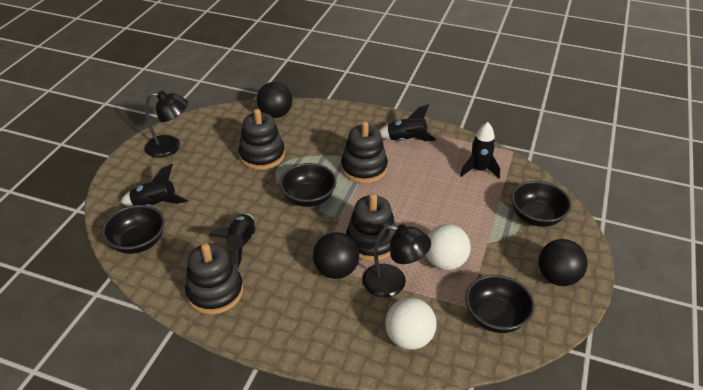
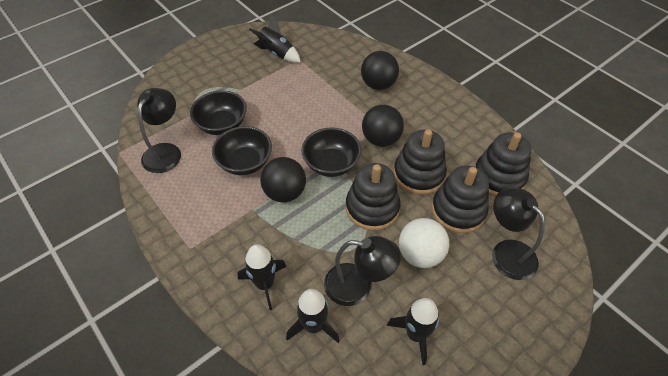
black bowl: 4 -> 3
black lamp: 2 -> 3
white ball: 2 -> 1

